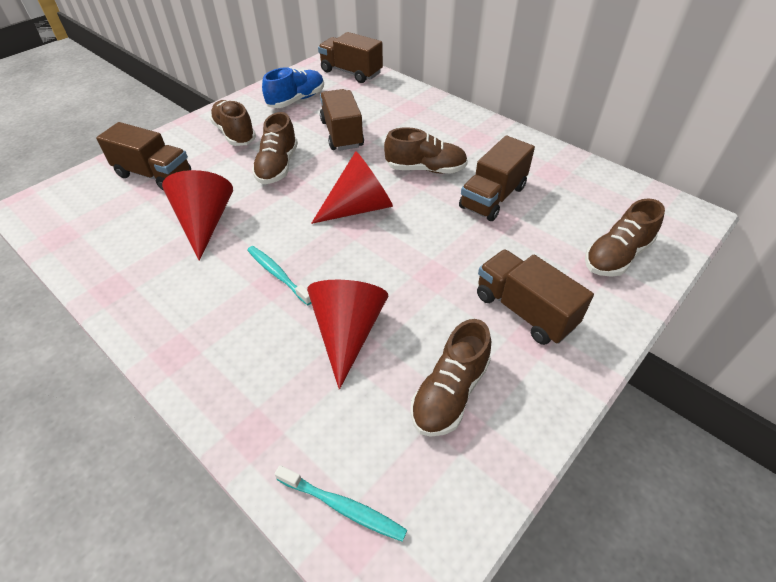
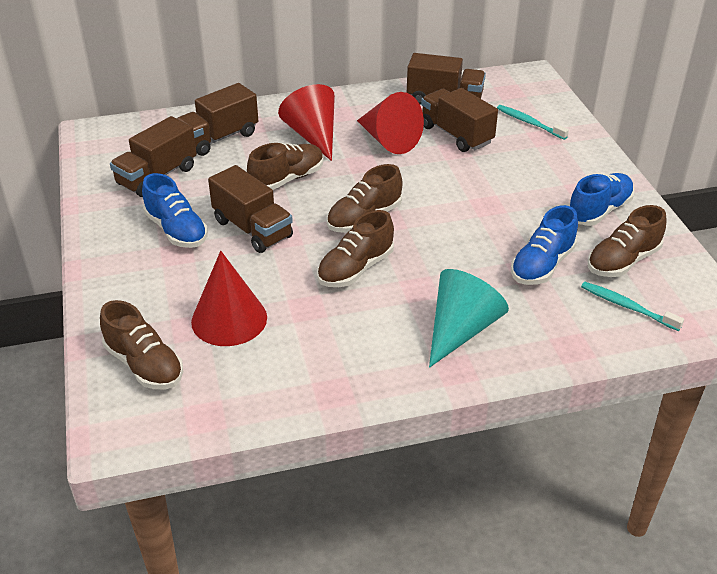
blue shoe: 1 -> 3
turquoise cone: 0 -> 1

